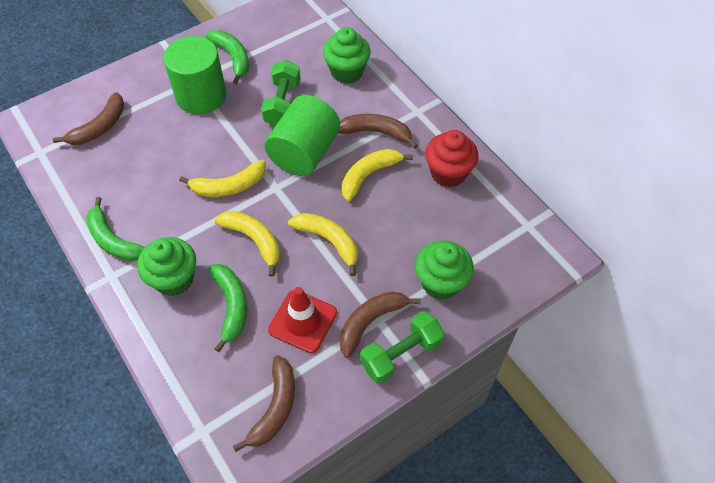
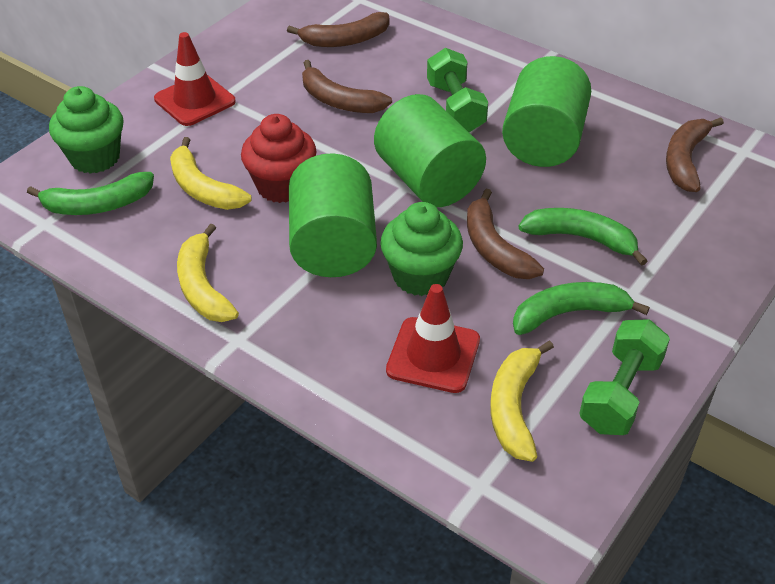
green cupcake: 3 -> 2
green cylinder: 2 -> 3
red traffic cone: 1 -> 2
yellow banana: 4 -> 3

